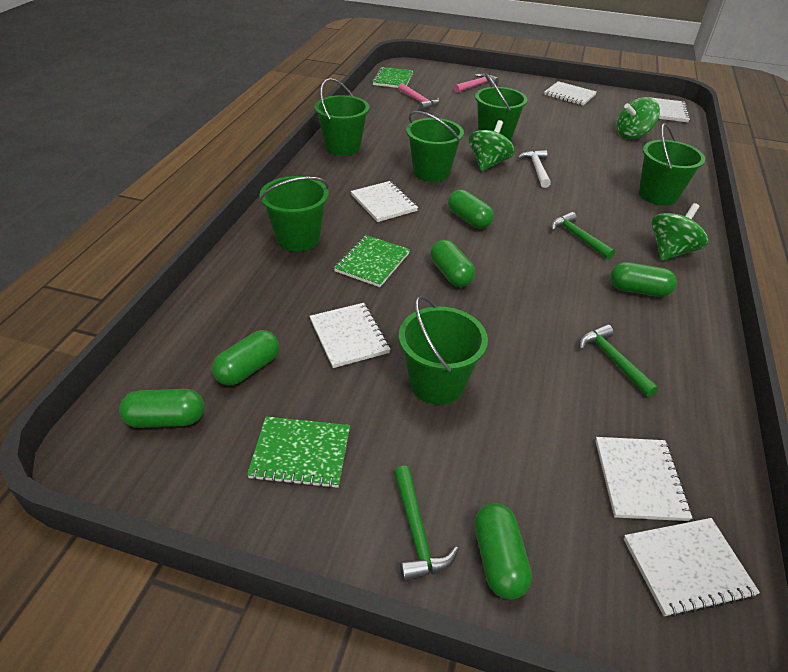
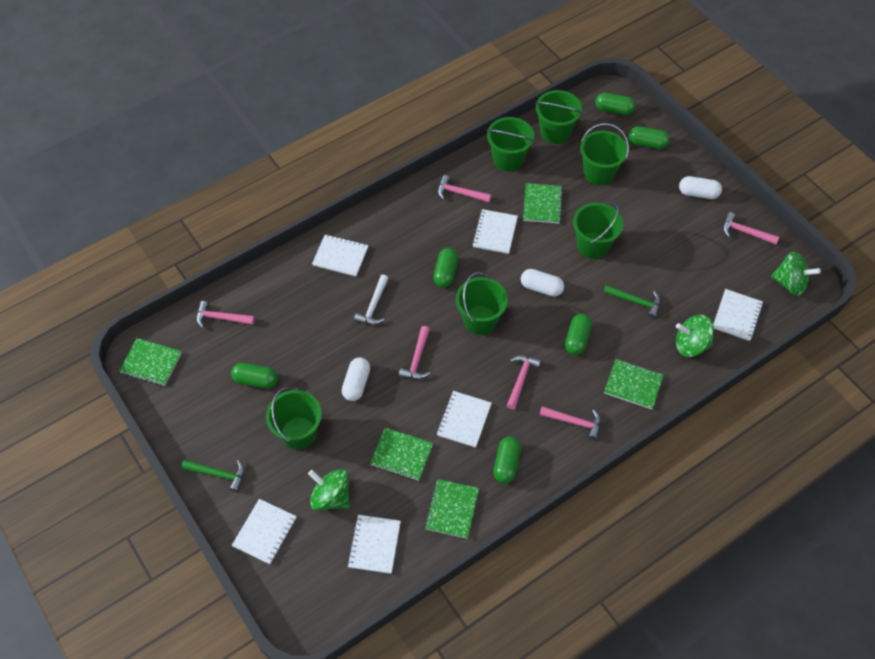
green hammer: 3 -> 2
green notebook: 3 -> 5
pink hammer: 2 -> 6
white capsule: 0 -> 3

